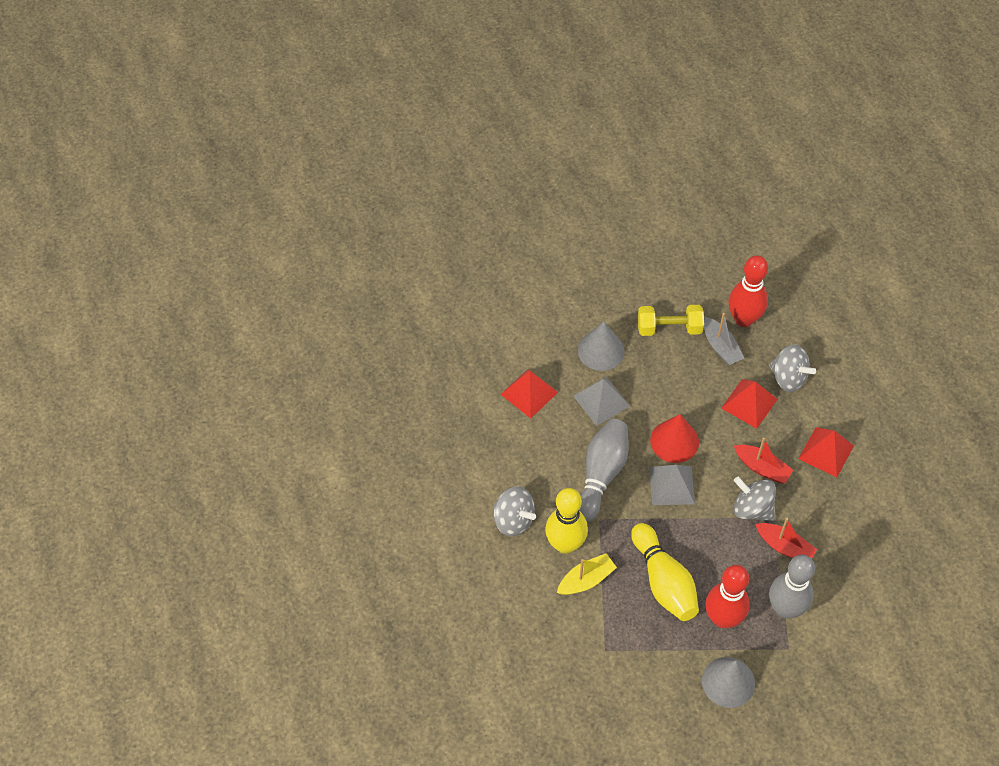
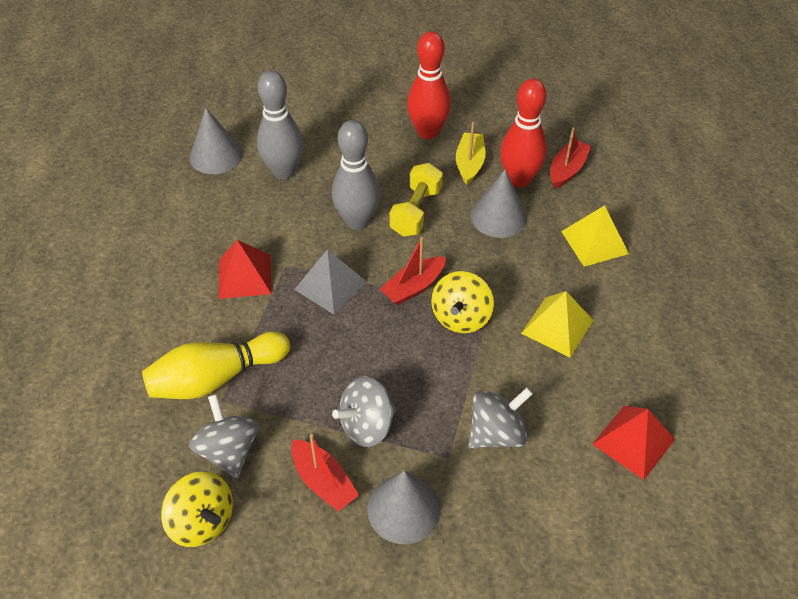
grey boat: 1 -> 0
grey cone: 2 -> 3
grey pyramid: 2 -> 1
red boat: 2 -> 3
red cone: 1 -> 0
red pyramid: 3 -> 2
yellow bowling pin: 2 -> 1
yellow pyramid: 0 -> 2
yellow spinning top: 0 -> 2

